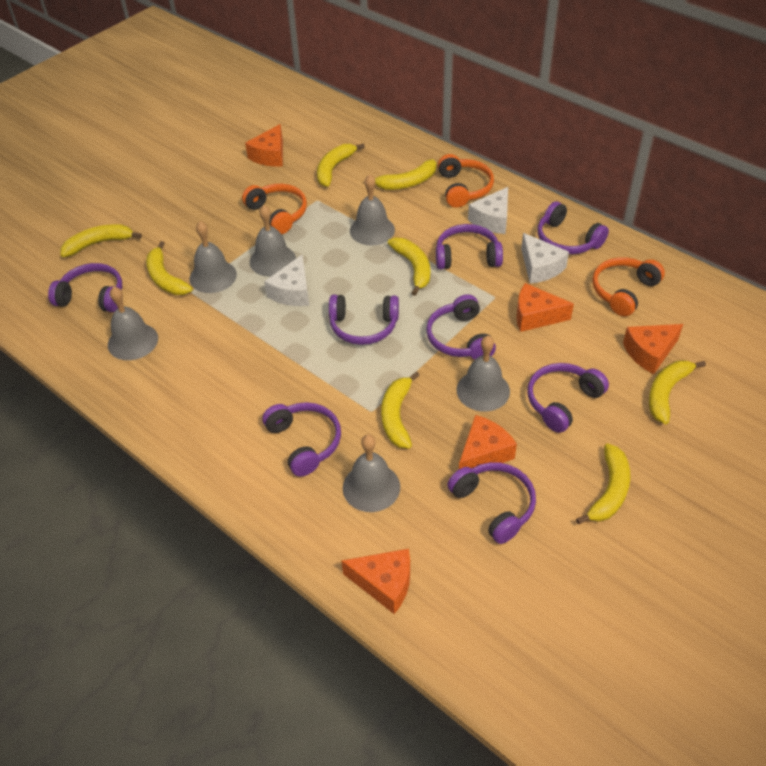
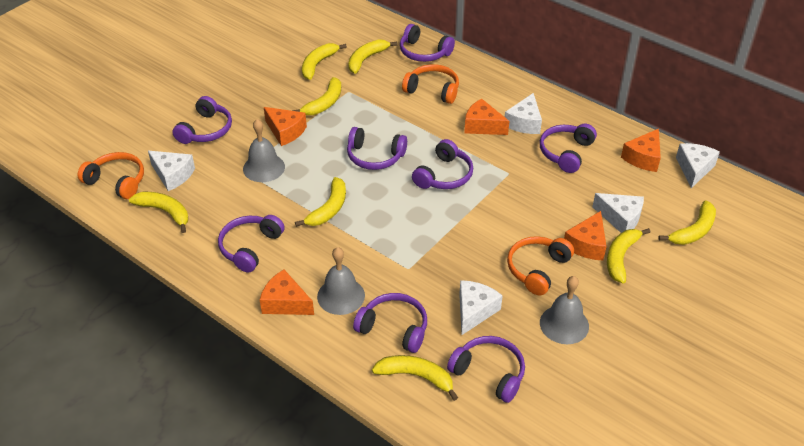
grey bell: 6 -> 3
white cheese: 3 -> 5

